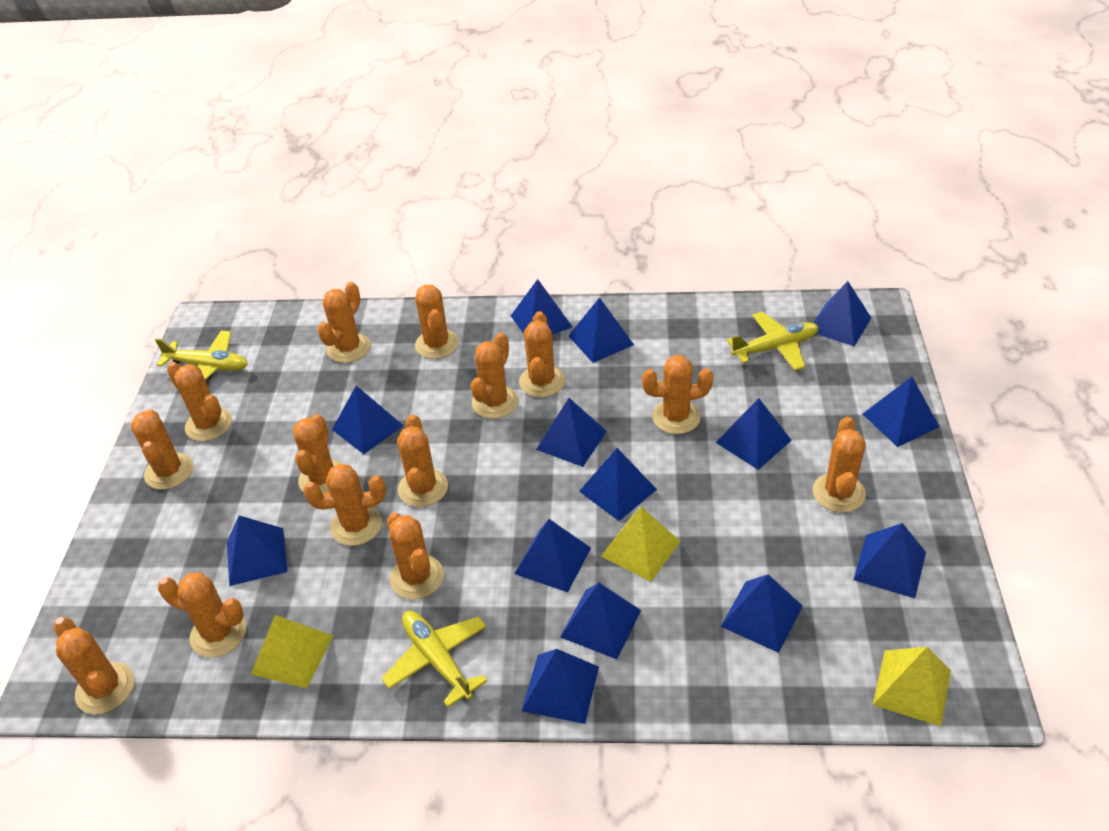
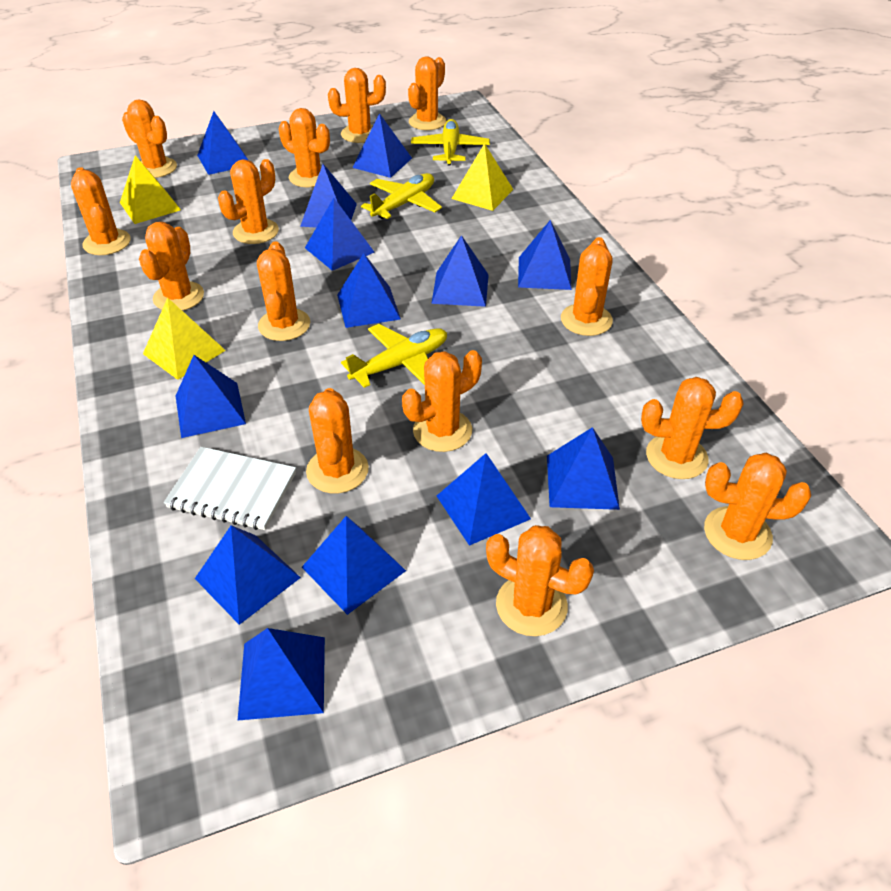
blue pyramid: 14 -> 13
white notebook: 0 -> 1

